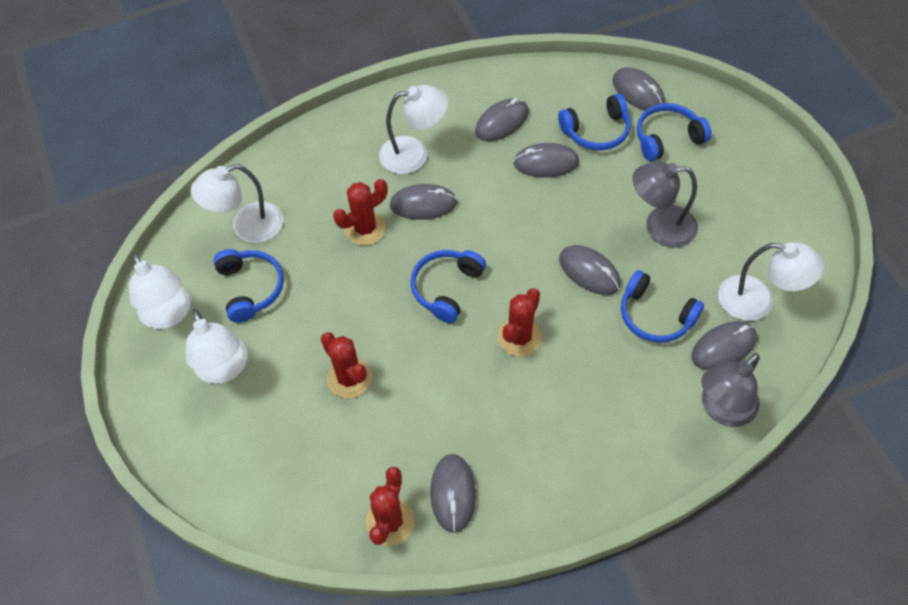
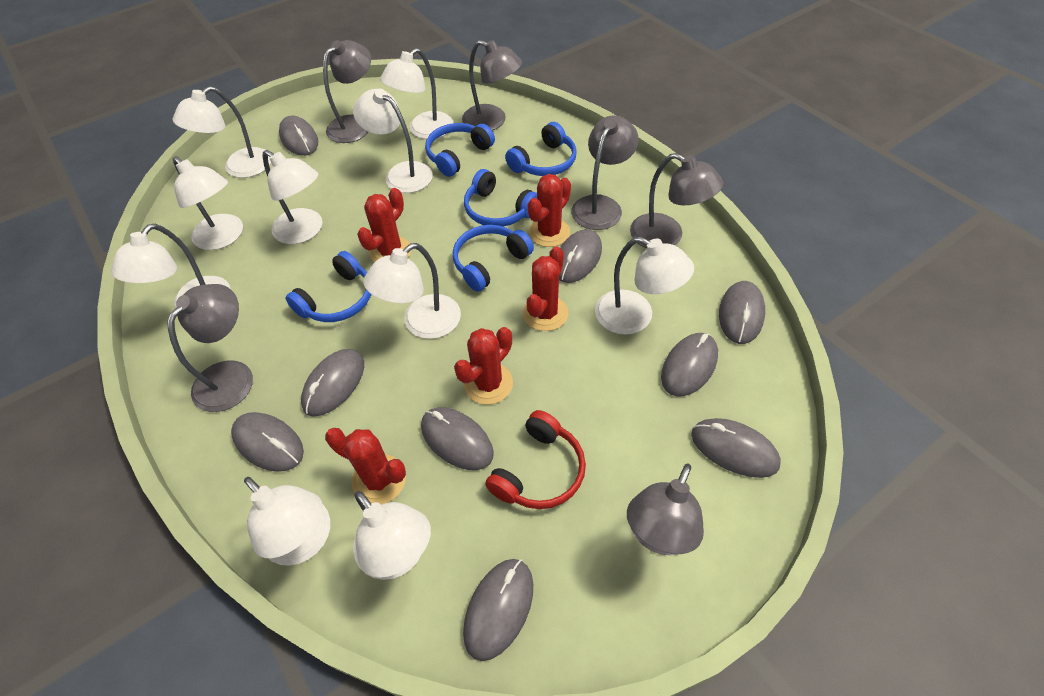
grey lamp: 2 -> 6
grey mouse: 7 -> 9
red cactus: 4 -> 5
red headphones: 0 -> 1
white lamp: 5 -> 10

